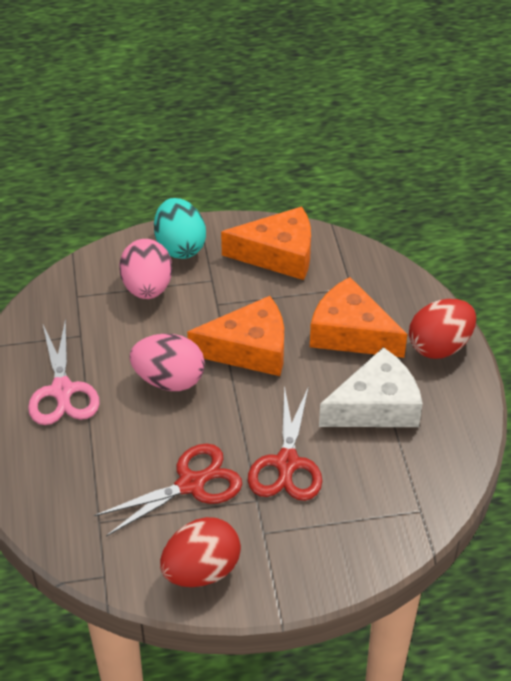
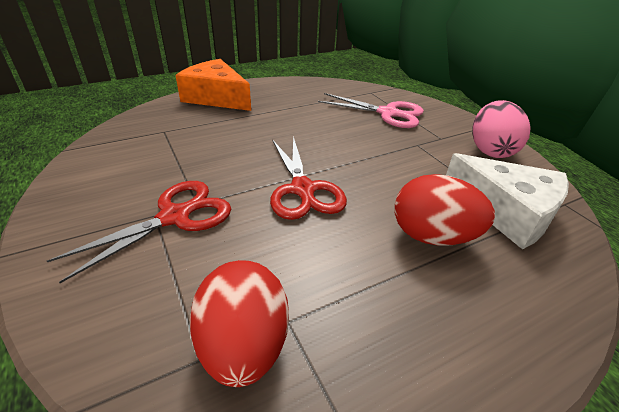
orange cheese: 3 -> 1
pink egg: 2 -> 1
turquoise egg: 1 -> 0

